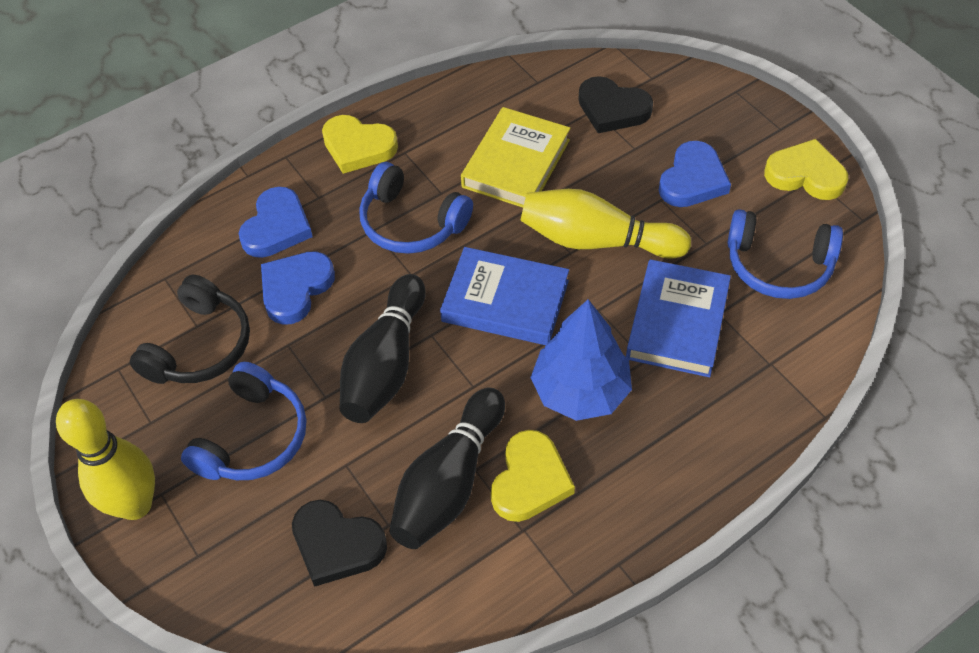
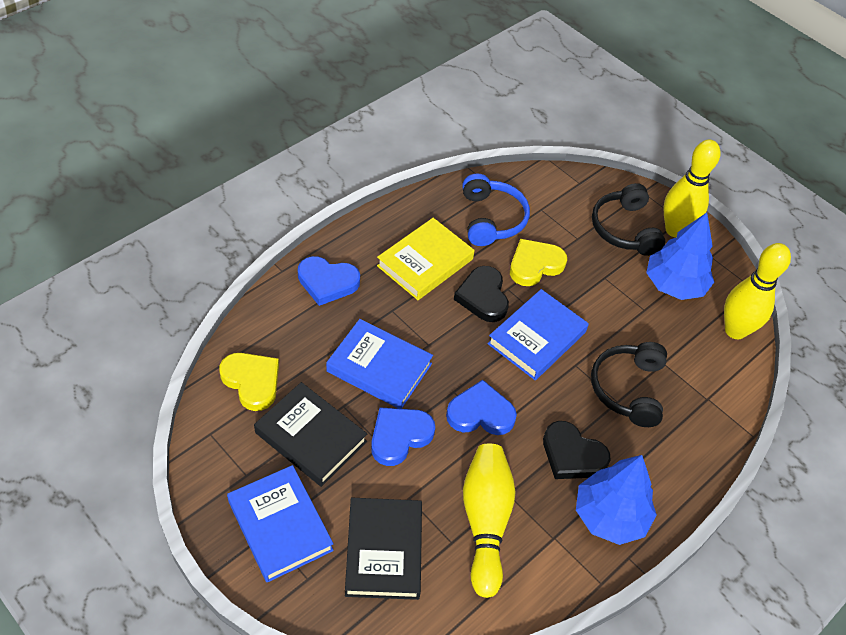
black book: 0 -> 2
black bowling pin: 2 -> 0
black headphones: 1 -> 2
blue book: 2 -> 3
blue headphones: 3 -> 1
blue tree: 1 -> 2
yellow bowling pin: 2 -> 3
yellow heart: 3 -> 2

